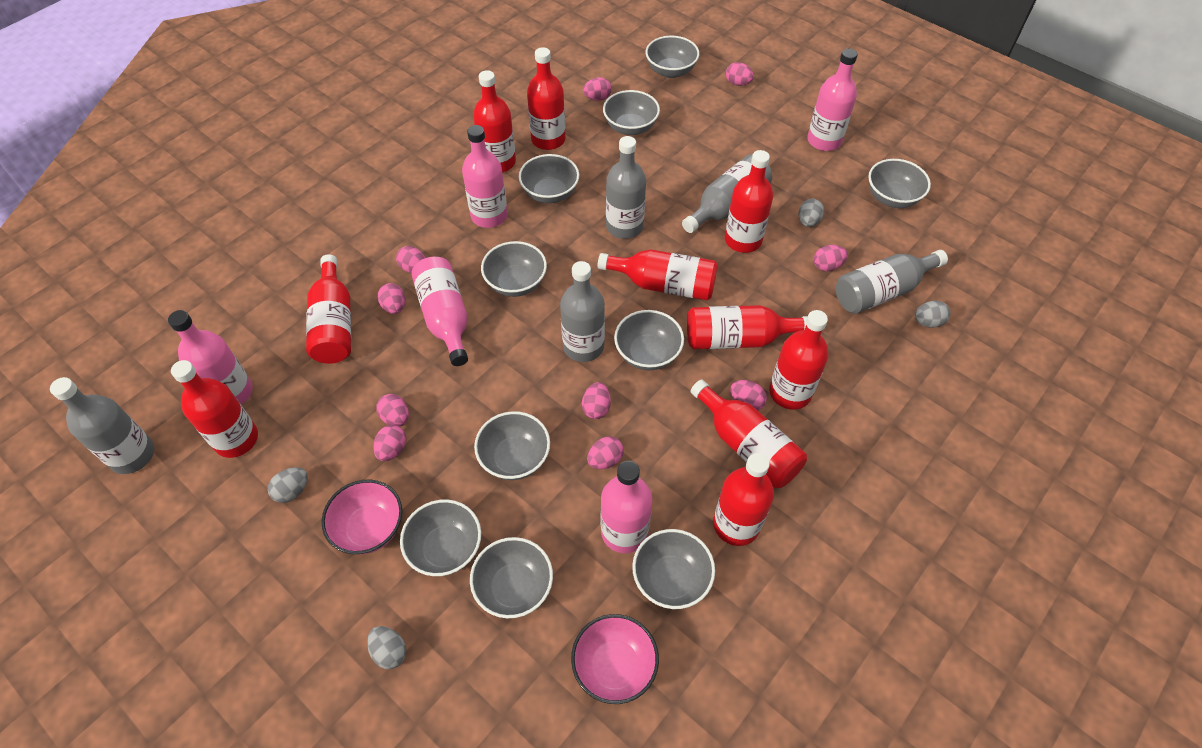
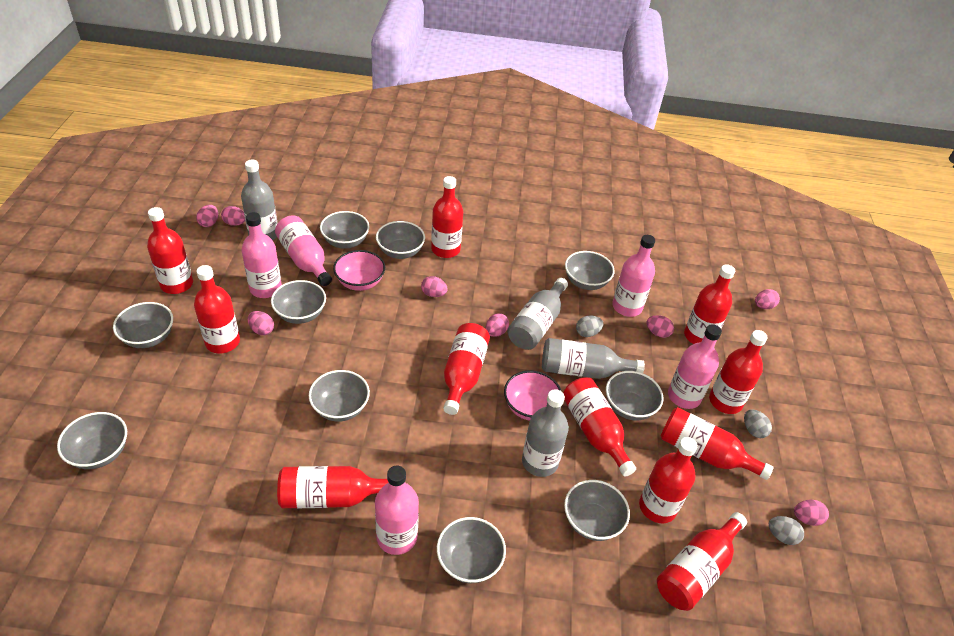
grey bottle: 5 -> 4
grey egg: 4 -> 3
pink egg: 10 -> 8
red bottle: 10 -> 11

